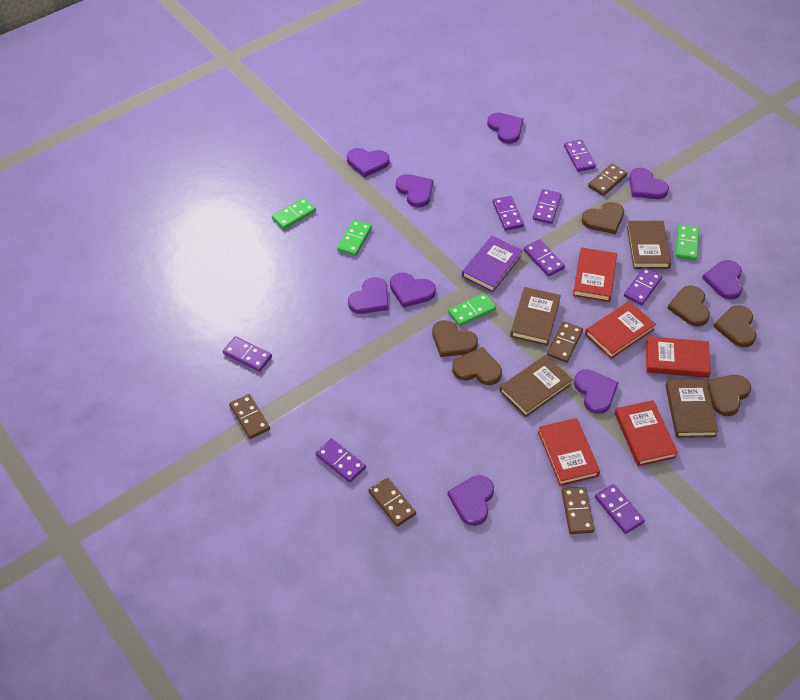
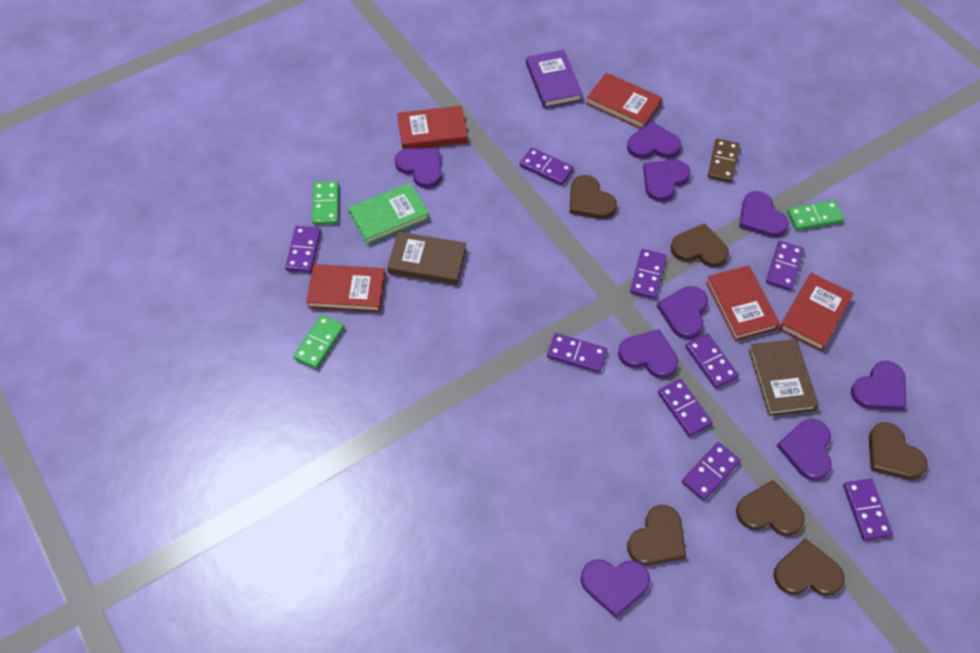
brown book: 4 -> 2
brown domino: 5 -> 1
green book: 0 -> 1
green domino: 4 -> 3
purple domino: 8 -> 9

